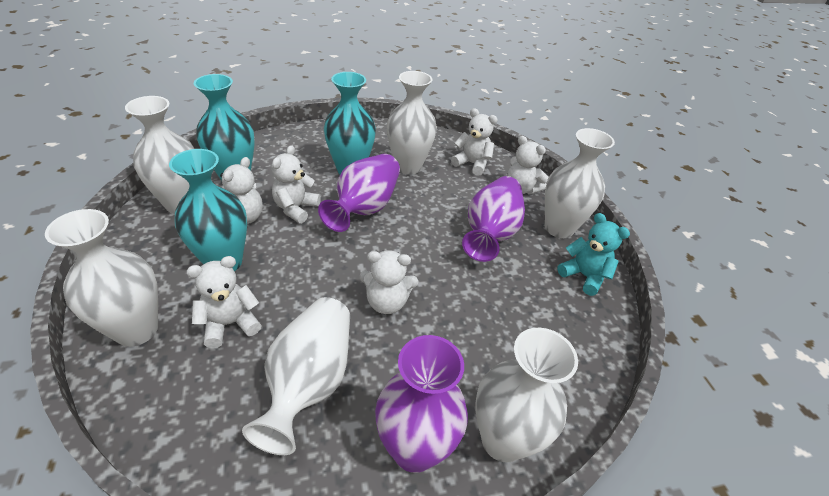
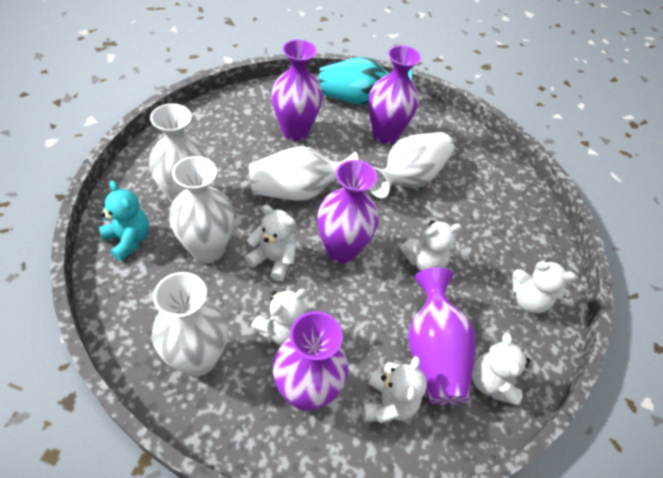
purple vase: 3 -> 5
turquoise vase: 3 -> 1
white vase: 6 -> 5

